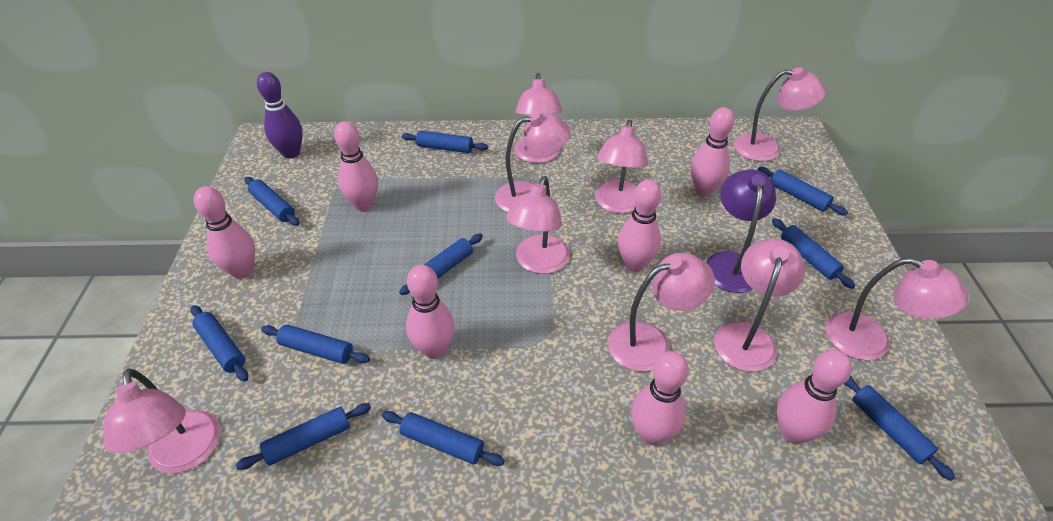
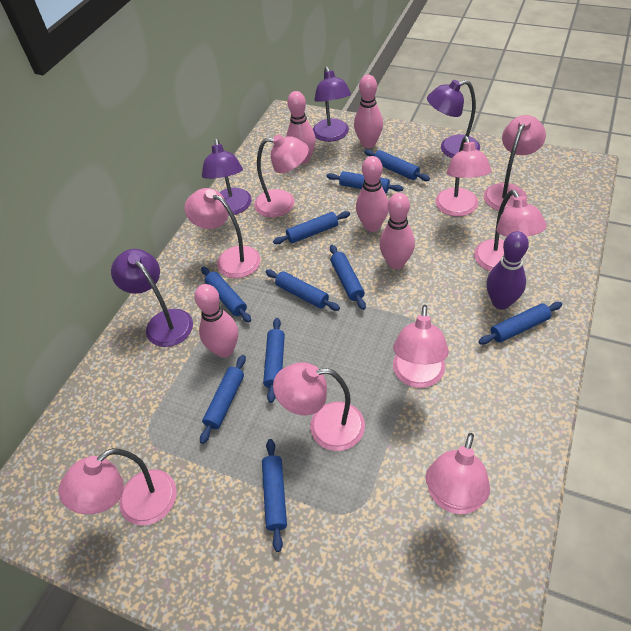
pink bowling pin: 7 -> 5
purple lamp: 1 -> 4

